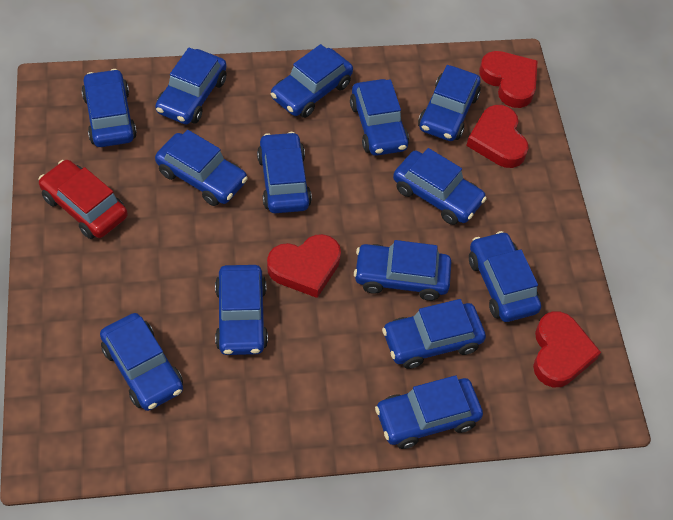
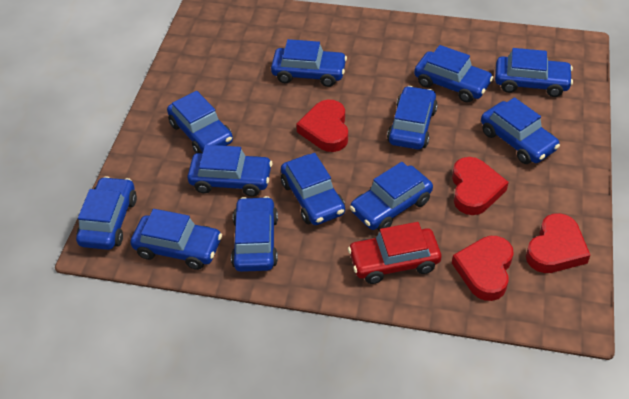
blue car: 14 -> 12

